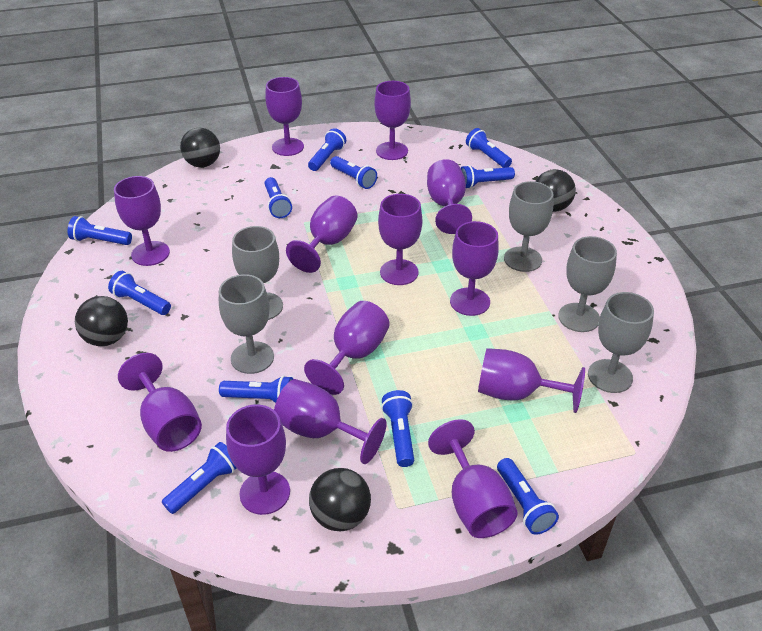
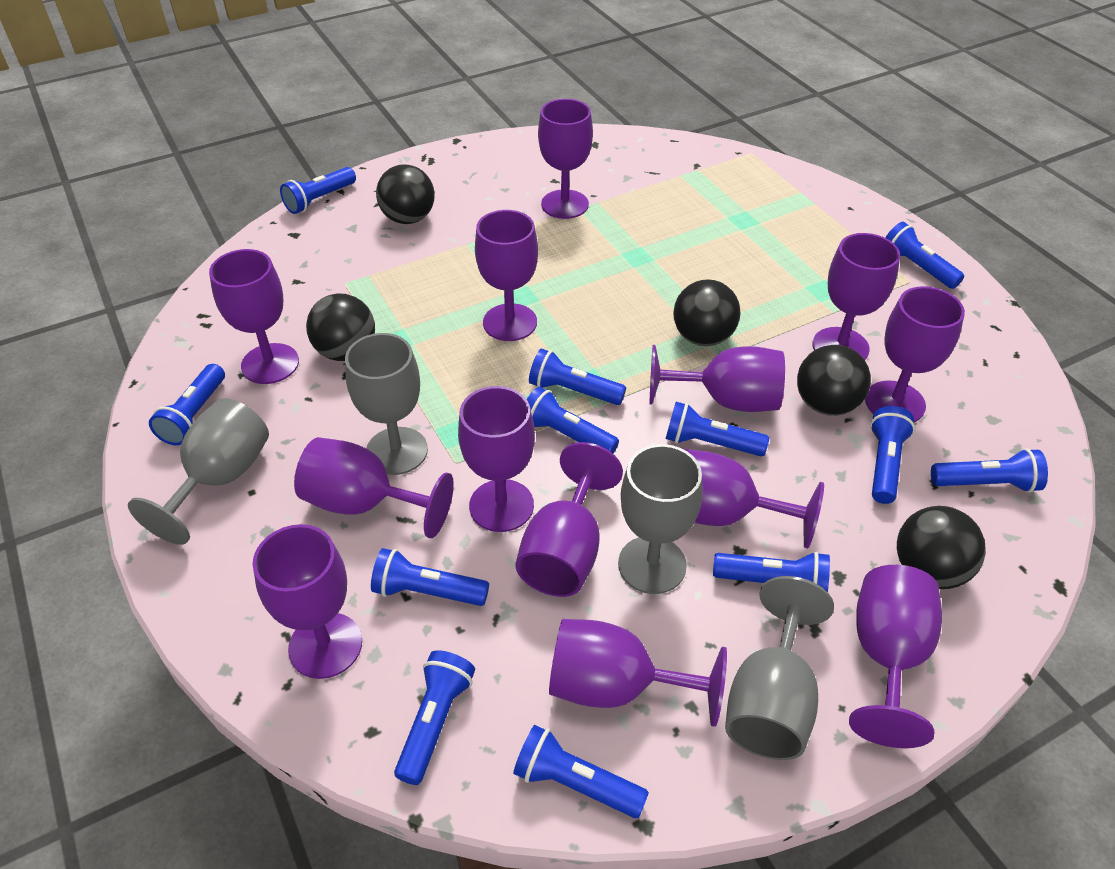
black ball: 4 -> 5
blue flashlight: 11 -> 12
grey goblet: 5 -> 4

